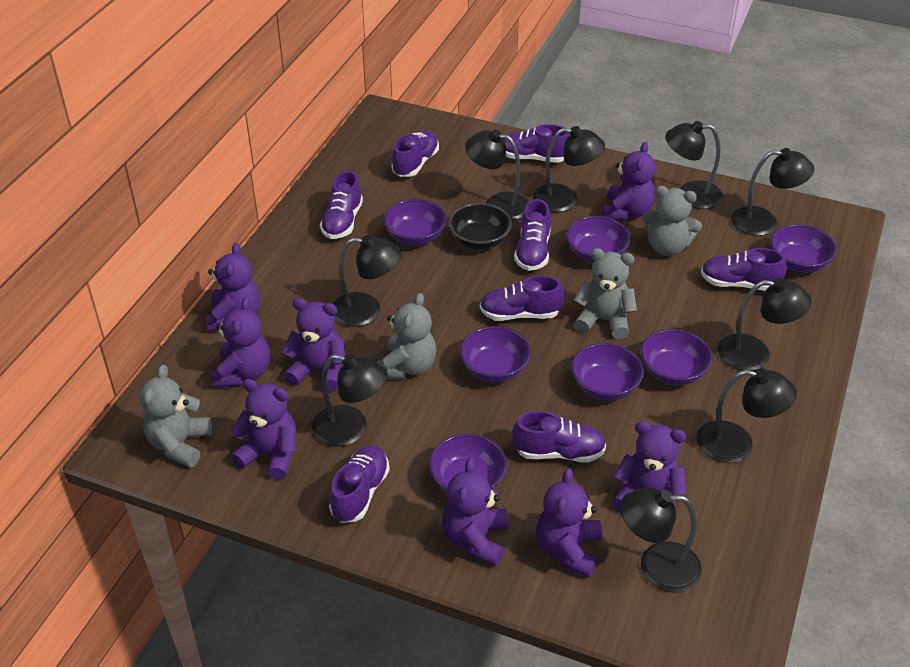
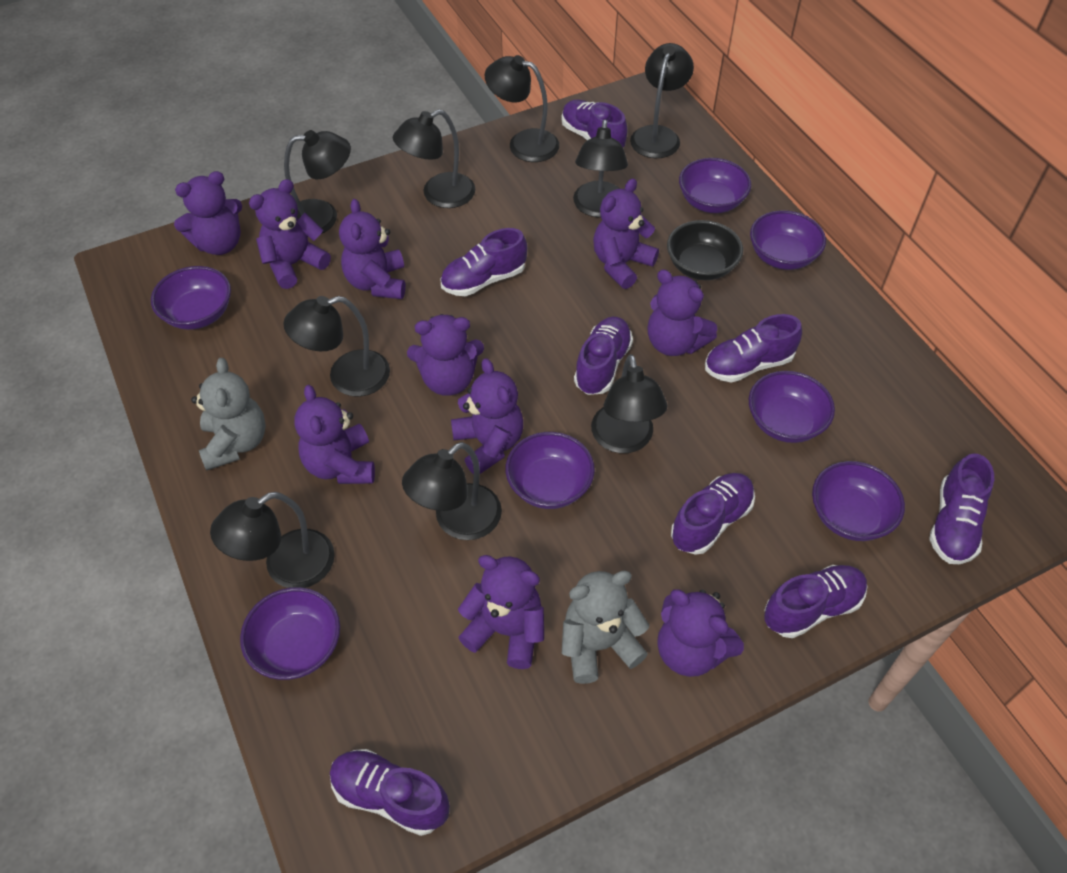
grey teddy bear: 4 -> 2
purple teddy bear: 8 -> 10

